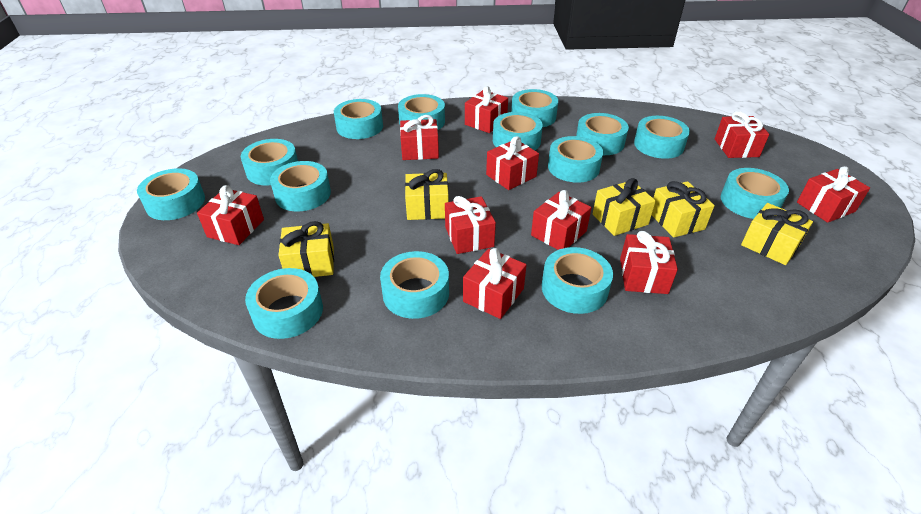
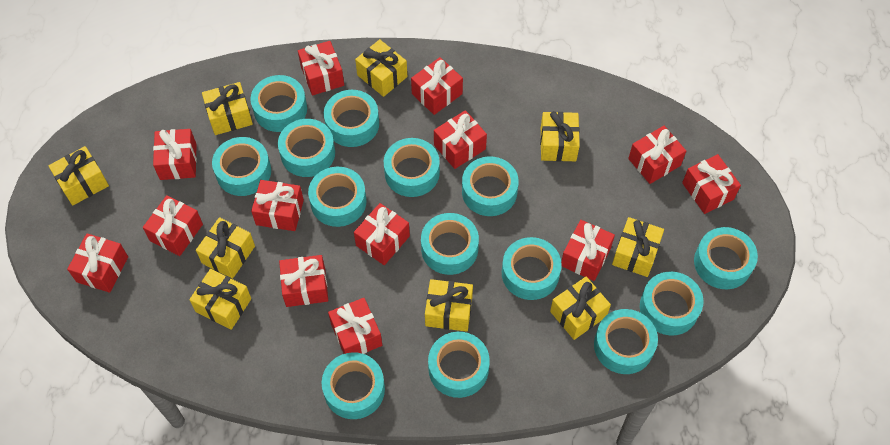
red gift: 10 -> 13
yellow gift: 5 -> 9

